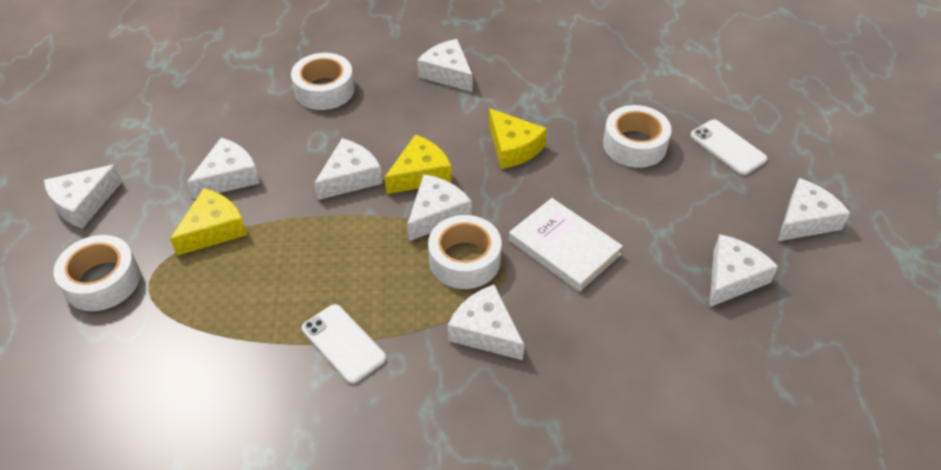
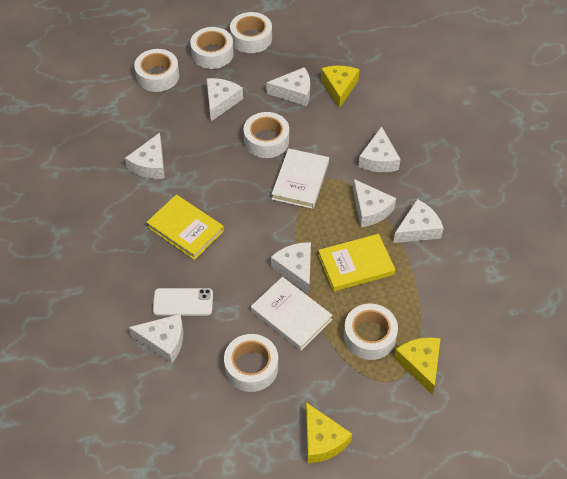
white book: 1 -> 2
white phone: 2 -> 1
white tape: 4 -> 6
yellow book: 0 -> 2

